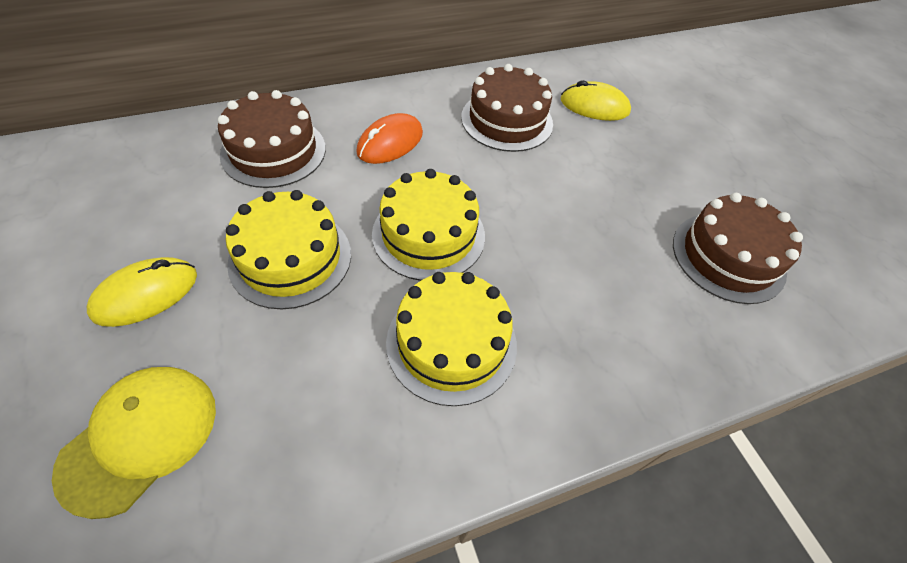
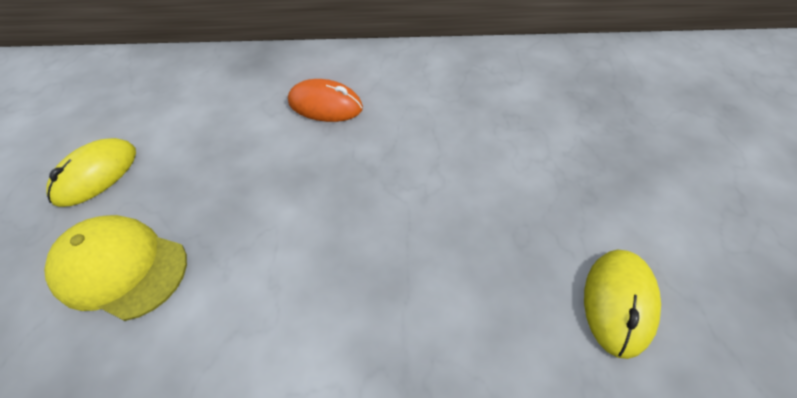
brown cake: 3 -> 0
yellow cake: 3 -> 0

